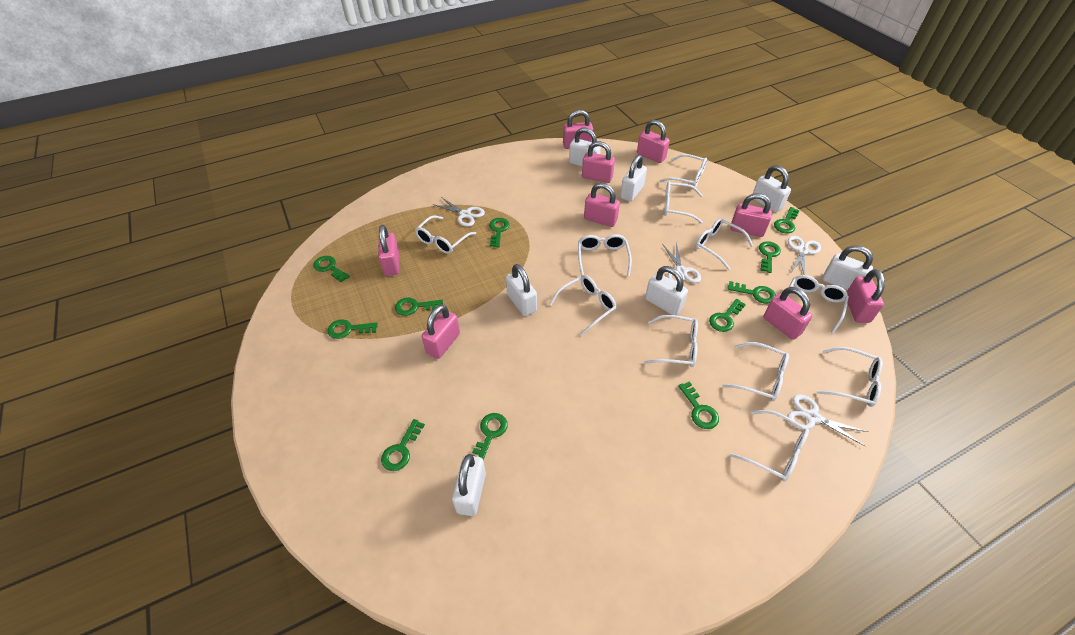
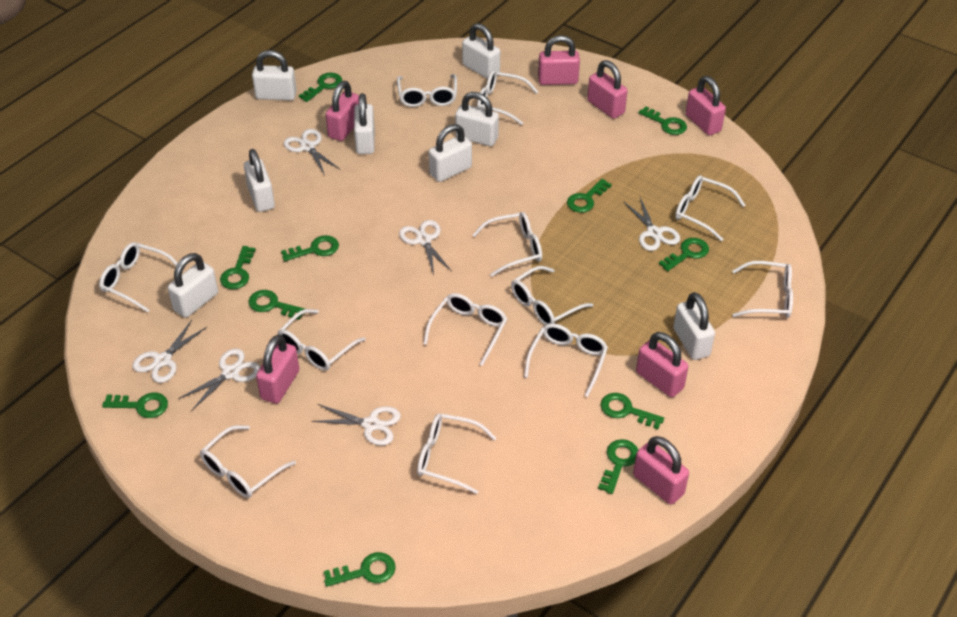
pink padlock: 9 -> 7
white glasses: 11 -> 12
white padlock: 7 -> 8
white scissors: 4 -> 6

